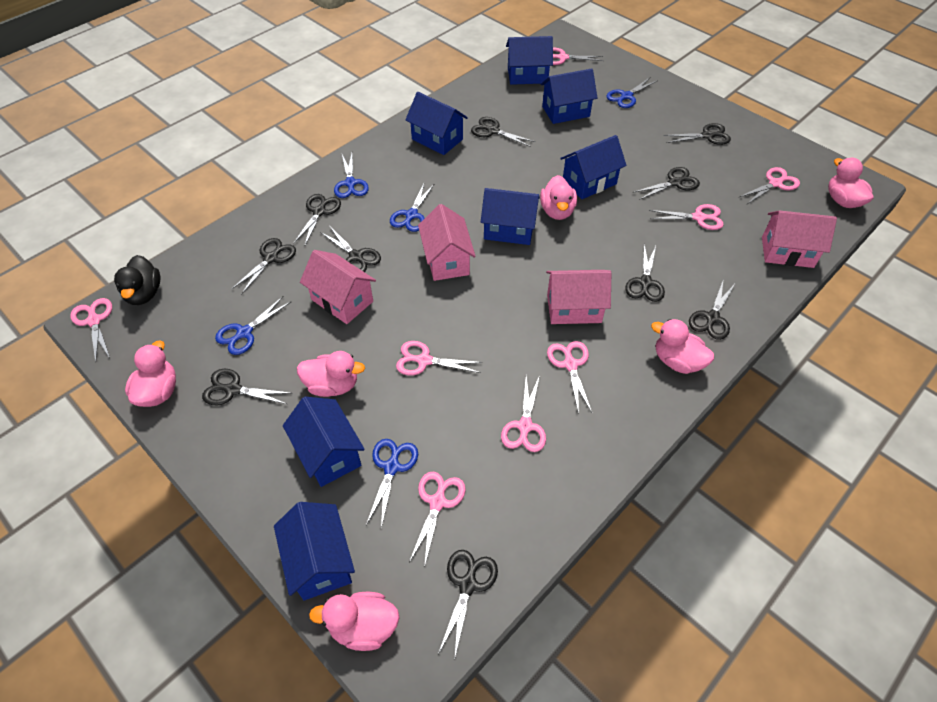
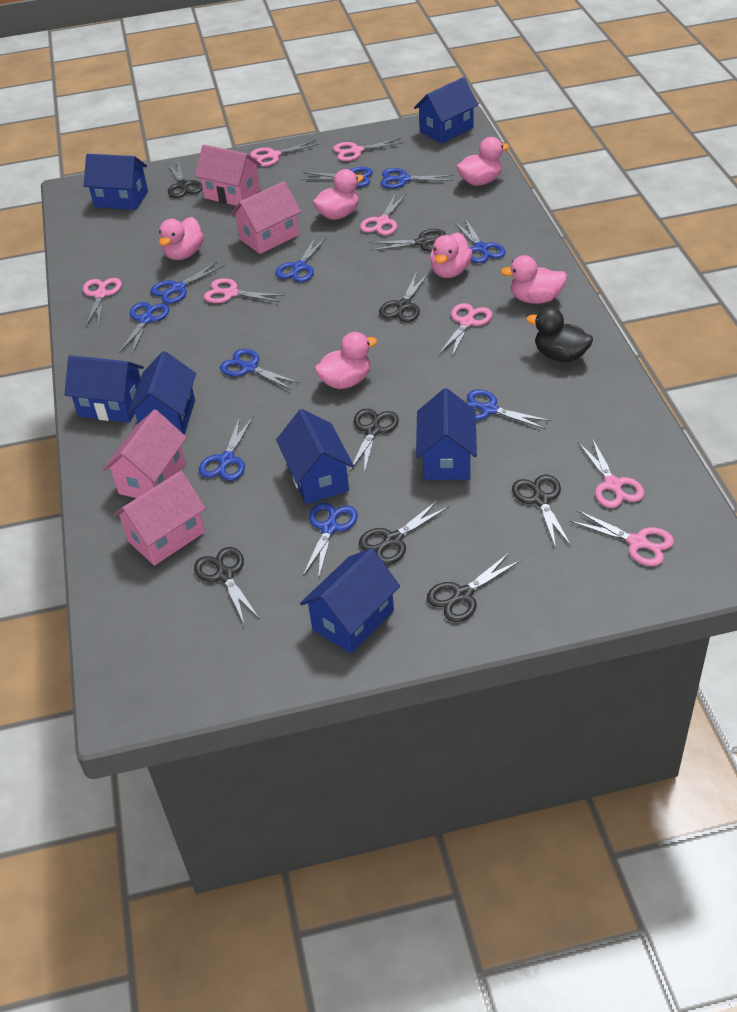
black scissors: 10 -> 8
blue scissors: 5 -> 10

